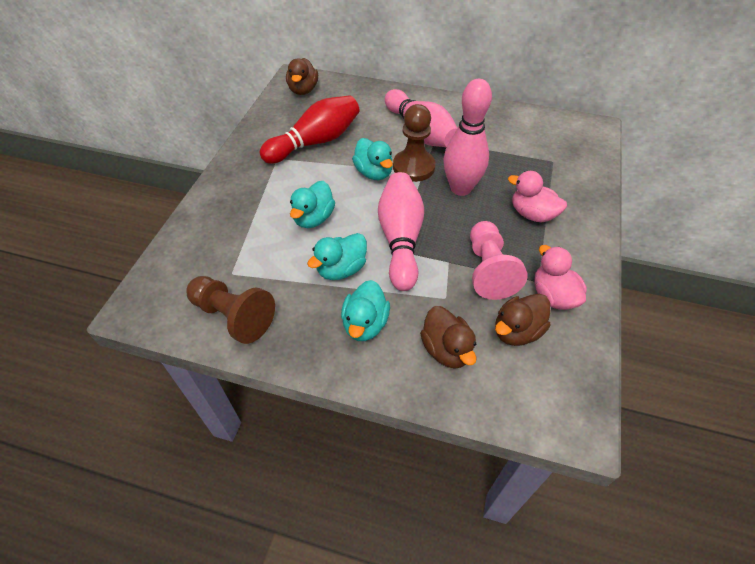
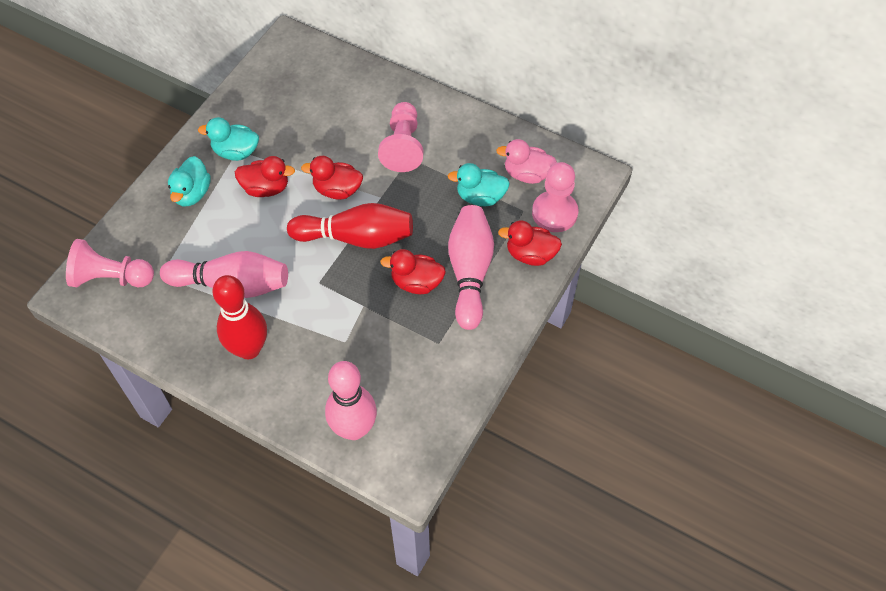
brown duck: 3 -> 0
brown pawn: 2 -> 0
pink duck: 2 -> 1
pink pawn: 1 -> 3
red bowling pin: 1 -> 2
red duck: 0 -> 4
turquoise duck: 4 -> 3

